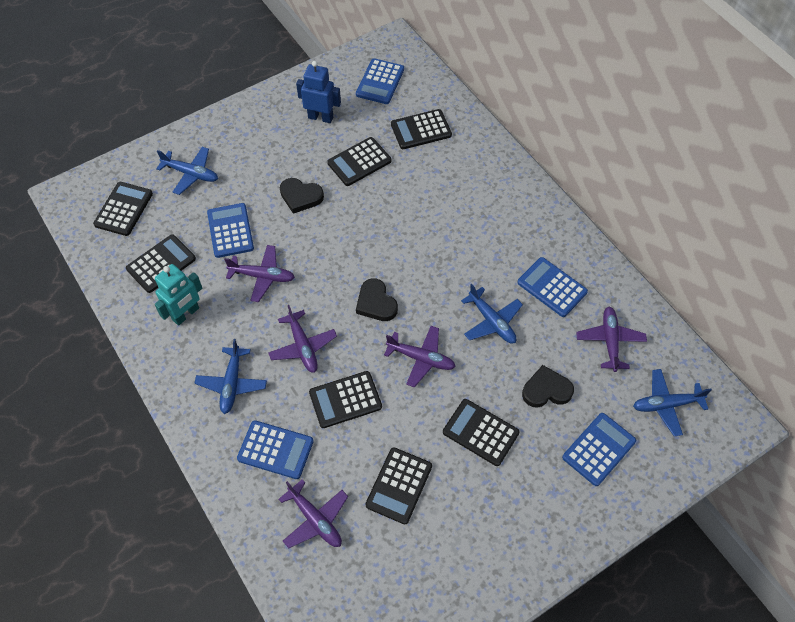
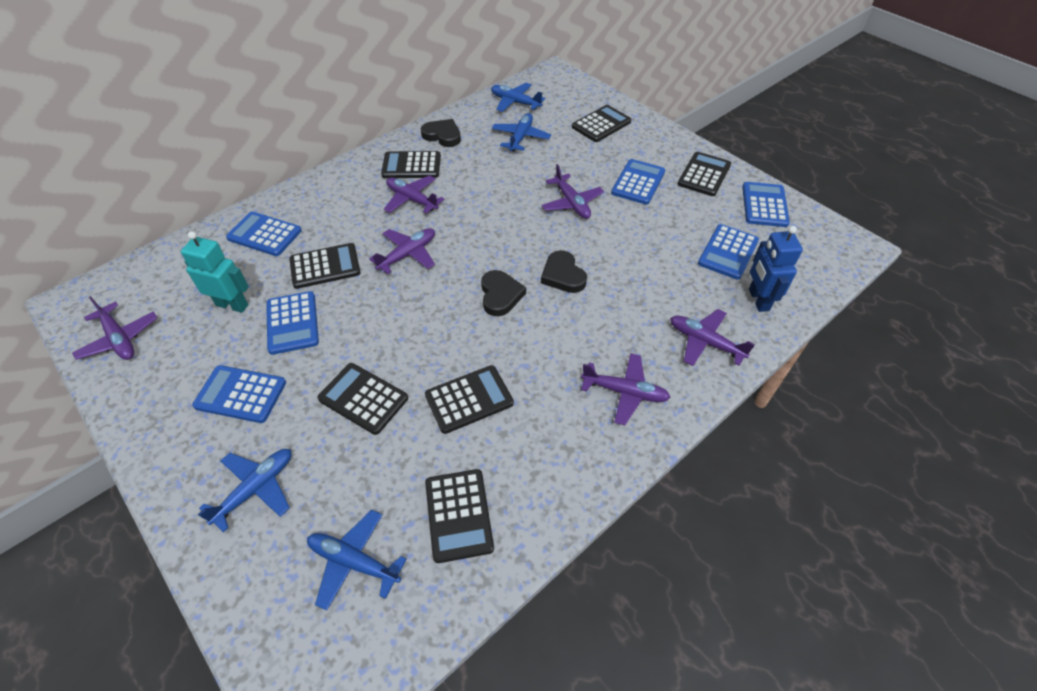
blue calculator: 5 -> 6
purple plane: 5 -> 6

